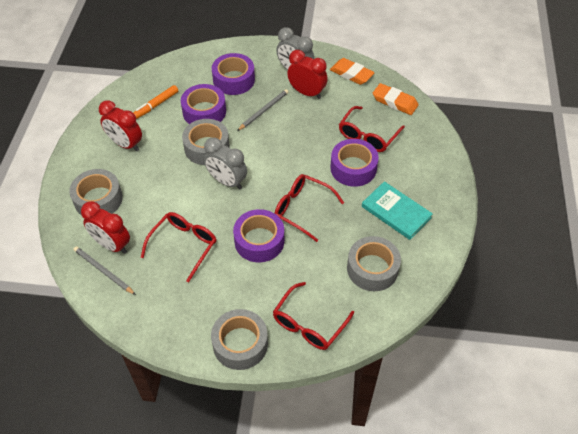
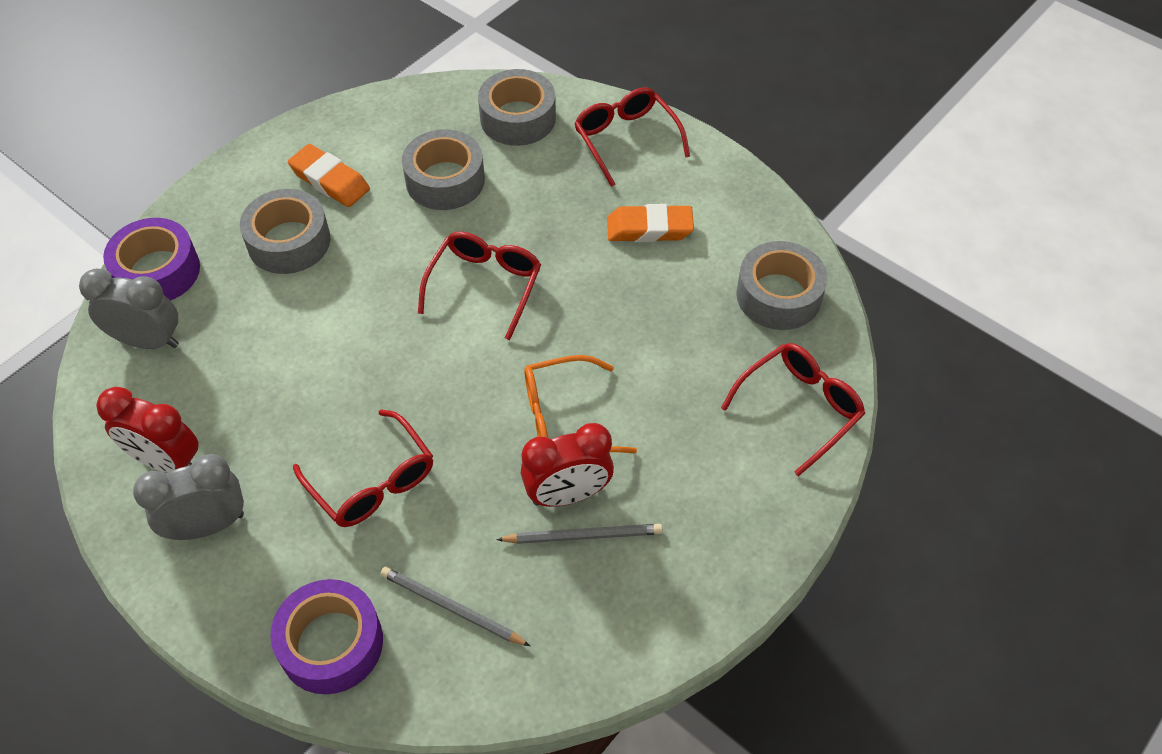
orange glasses: 0 -> 1
orange marker: 1 -> 0
purple tape: 4 -> 2
red clock: 3 -> 2
turquoise book: 1 -> 0

